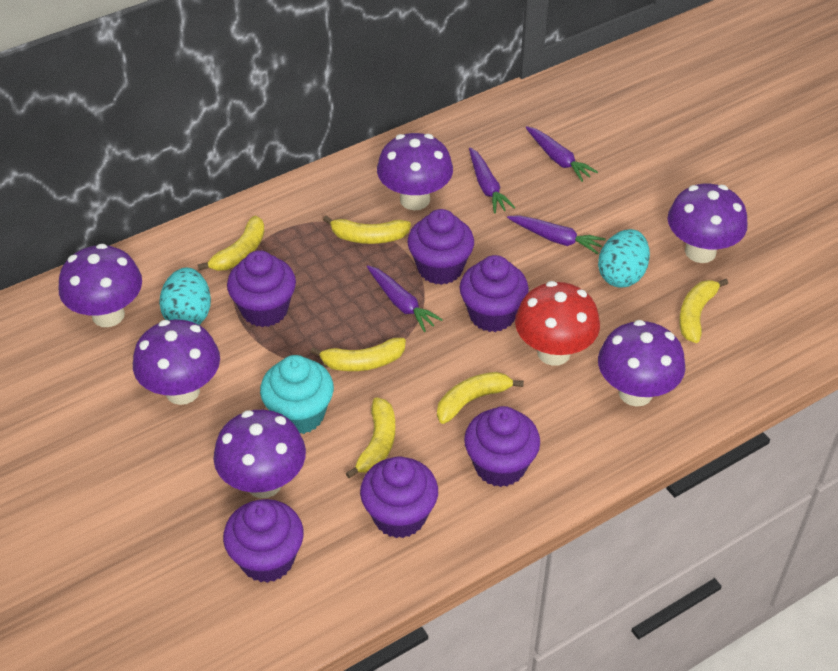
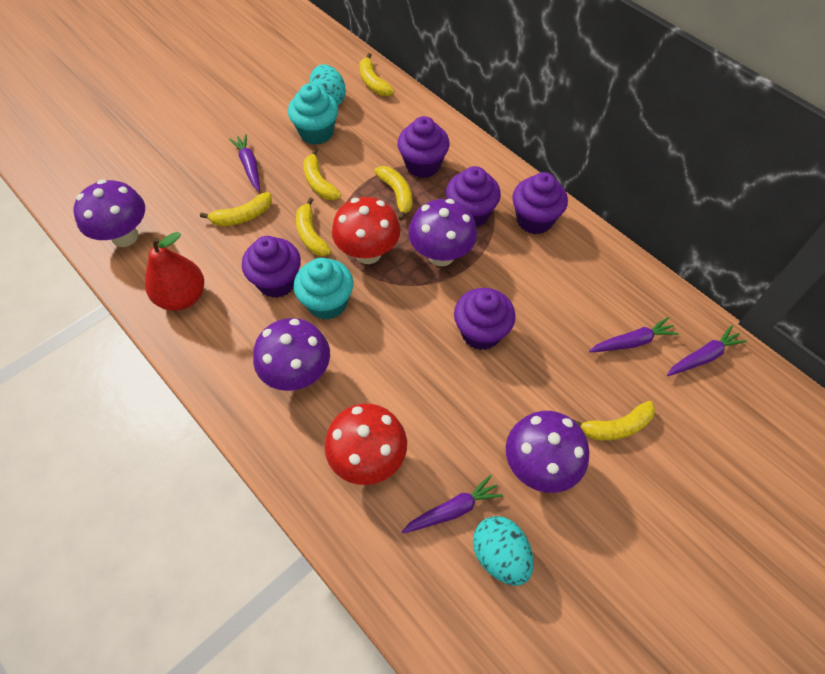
purple cupcake: 6 -> 5
purple mushroom: 6 -> 4
red mushroom: 1 -> 2
red pear: 0 -> 1
turquoise cupcake: 1 -> 2

